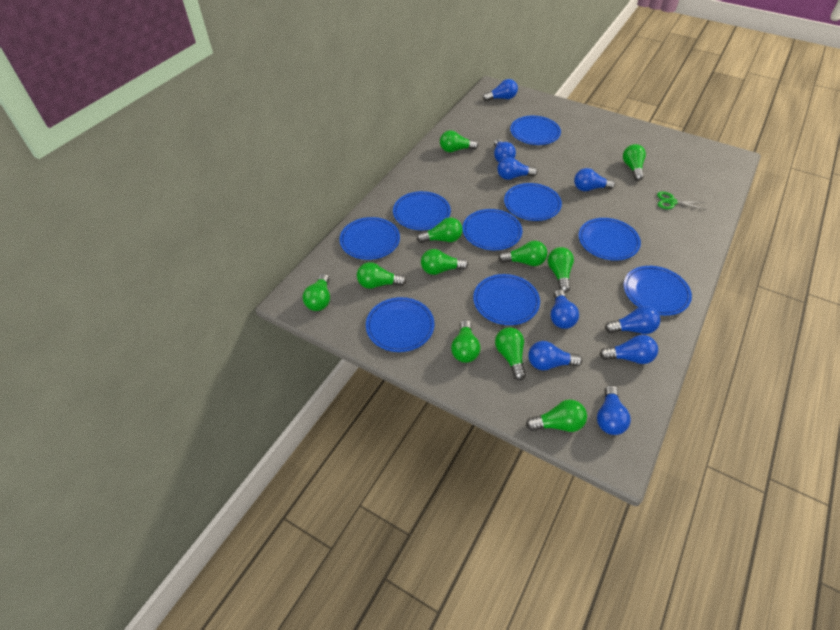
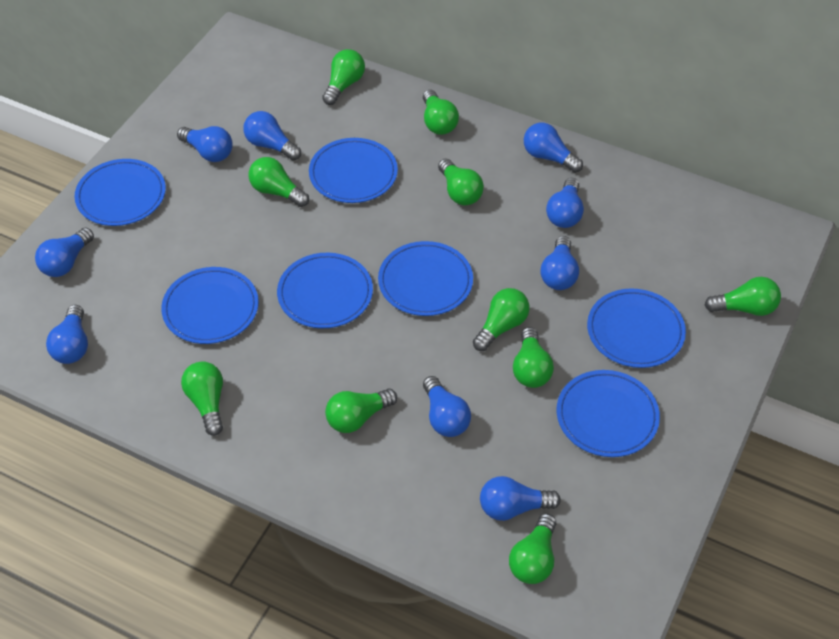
blue plate: 9 -> 7
green light bulb: 11 -> 10
green scissors: 1 -> 0

